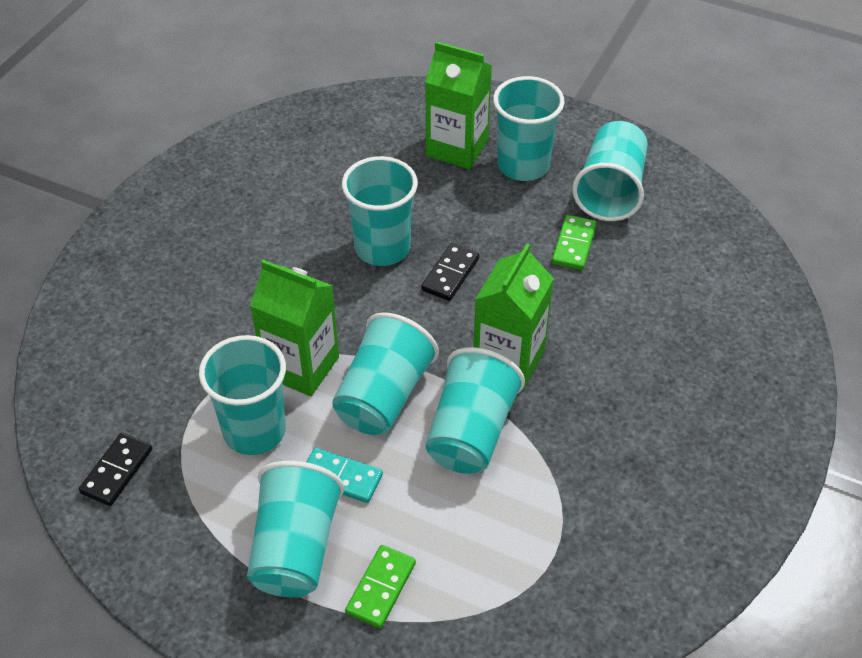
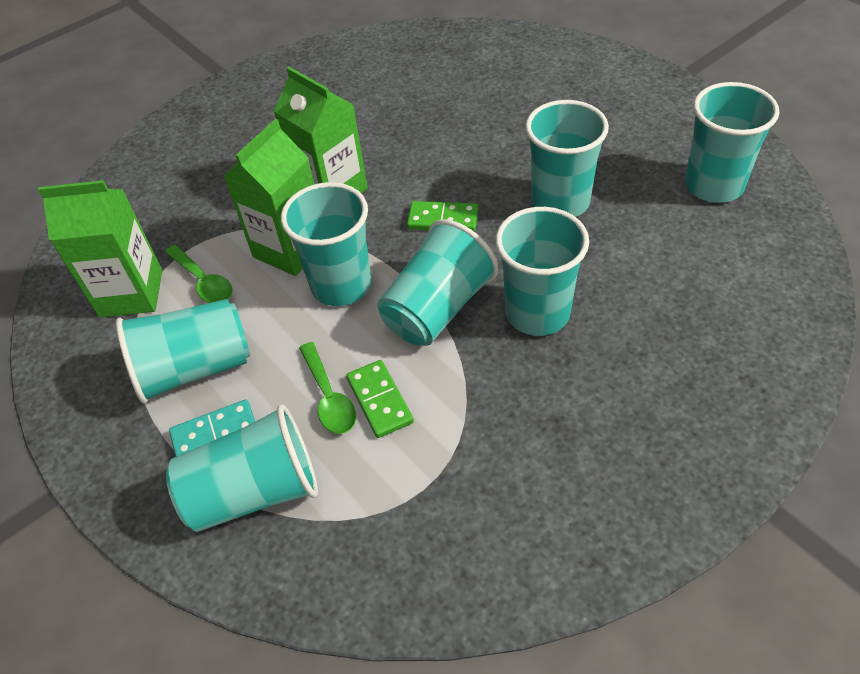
black domino: 2 -> 0
green spoon: 0 -> 2

